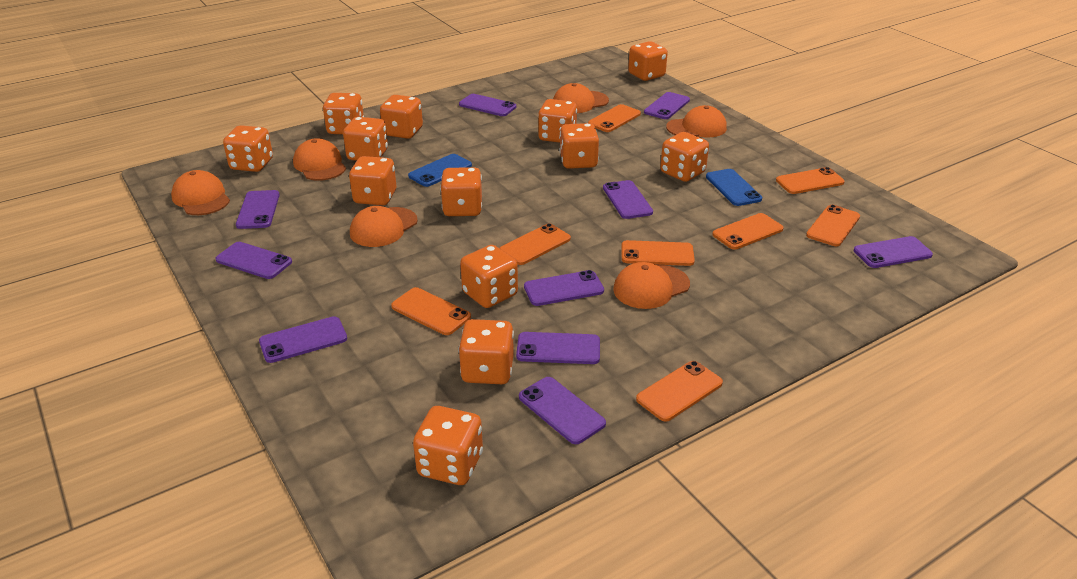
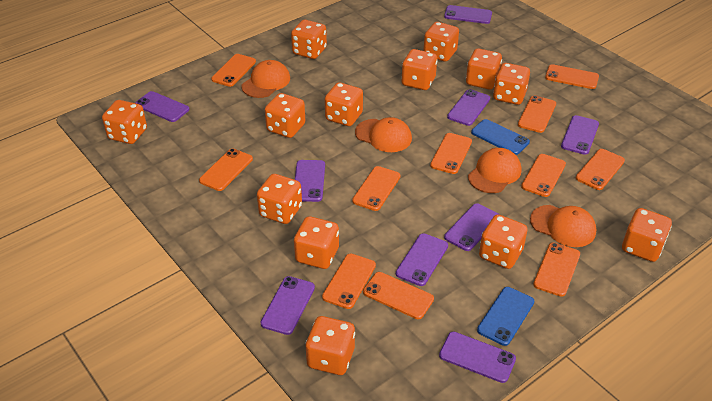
orange cap: 6 -> 4
orange phone: 8 -> 11
purple phone: 10 -> 9

